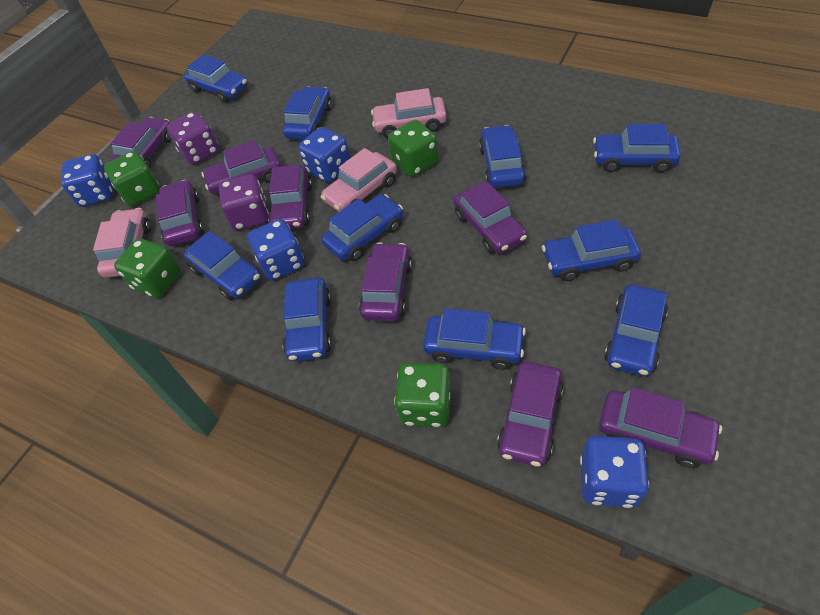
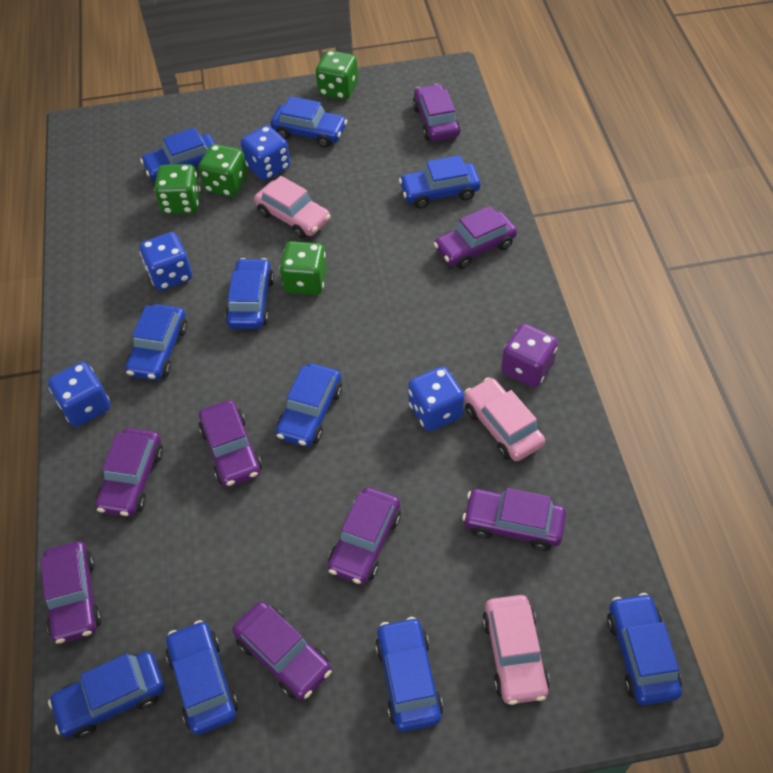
purple dice: 2 -> 1

